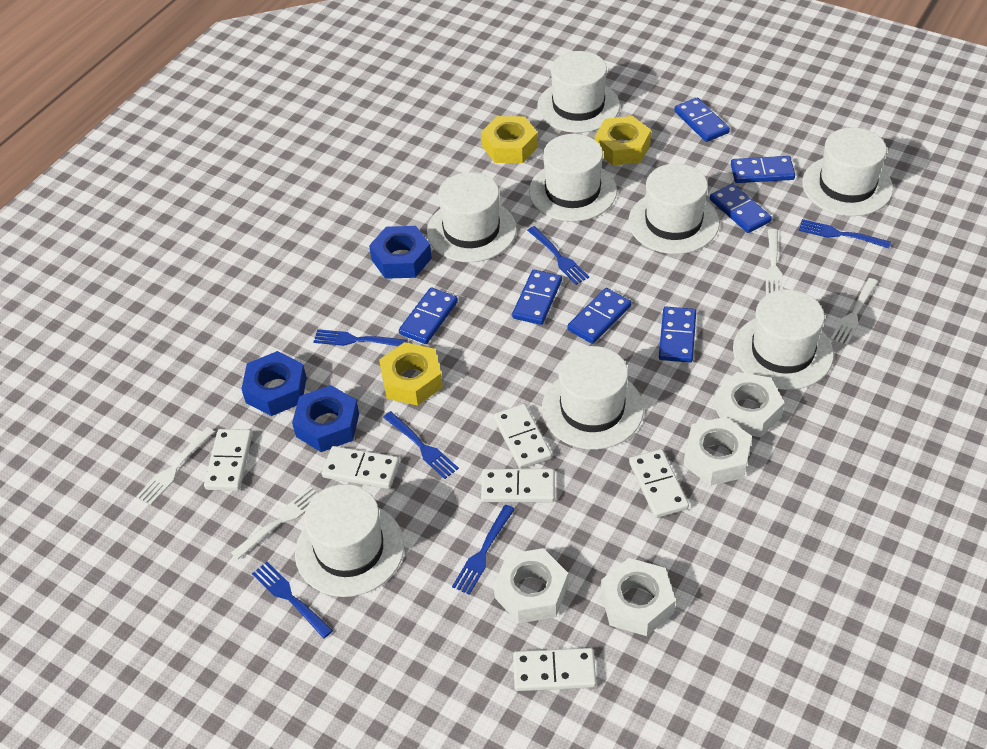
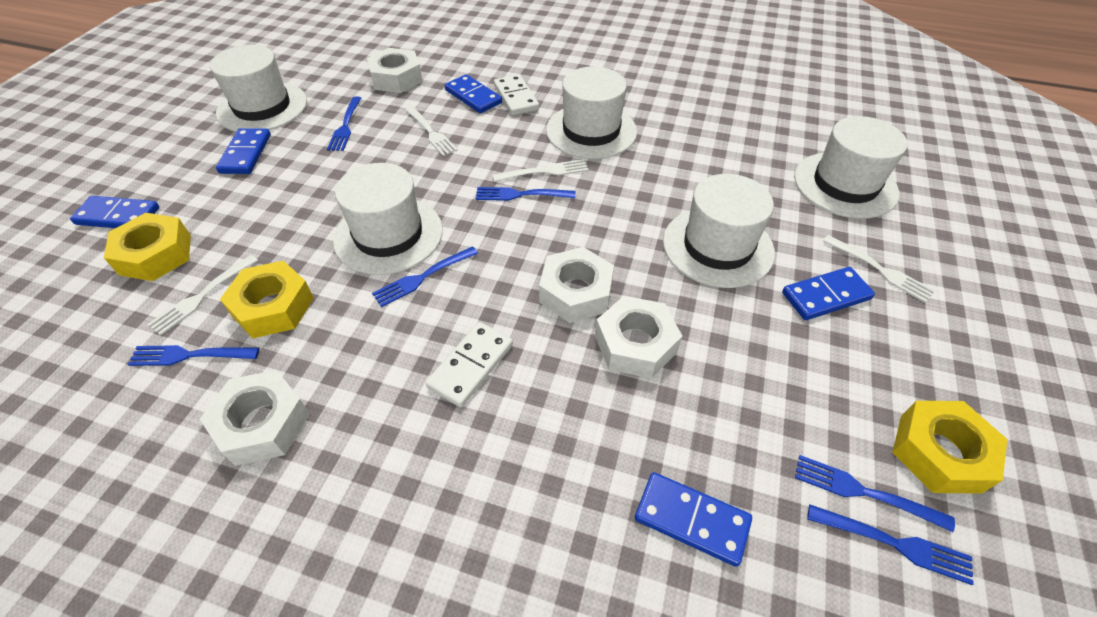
blue domino: 7 -> 5
blue nut: 3 -> 0
white domino: 6 -> 2
white hat: 8 -> 5

